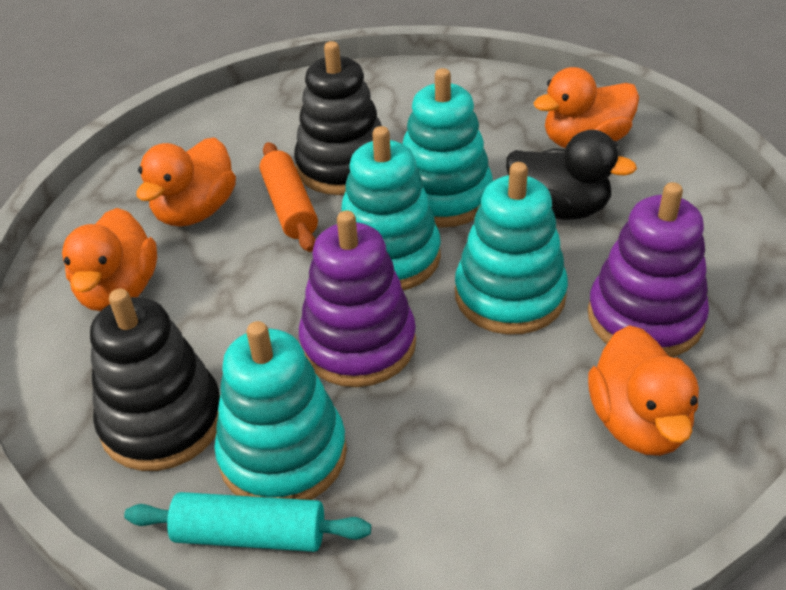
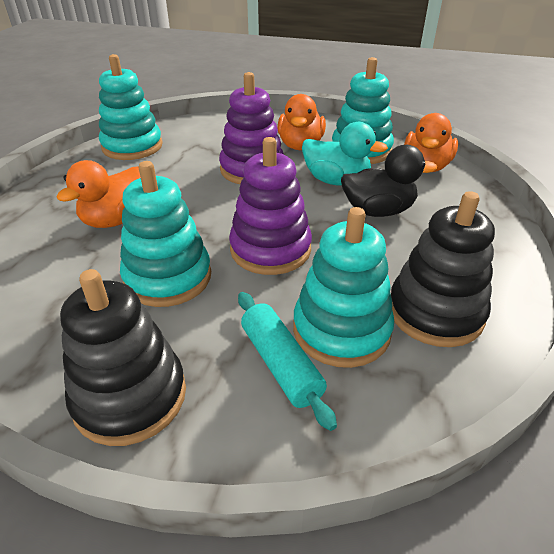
orange duck: 4 -> 3
orange rolling pin: 1 -> 0
turquoise duck: 0 -> 1

